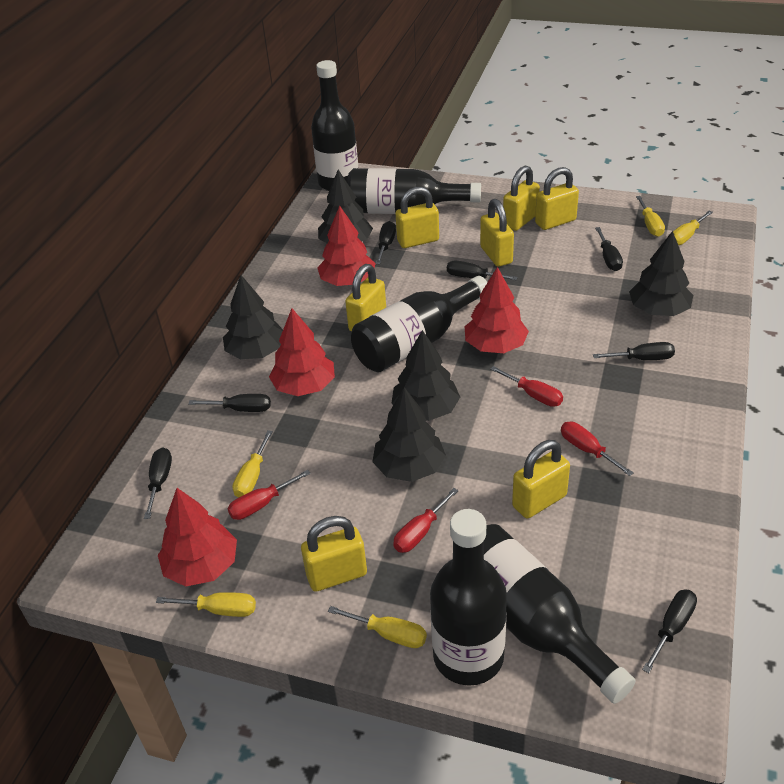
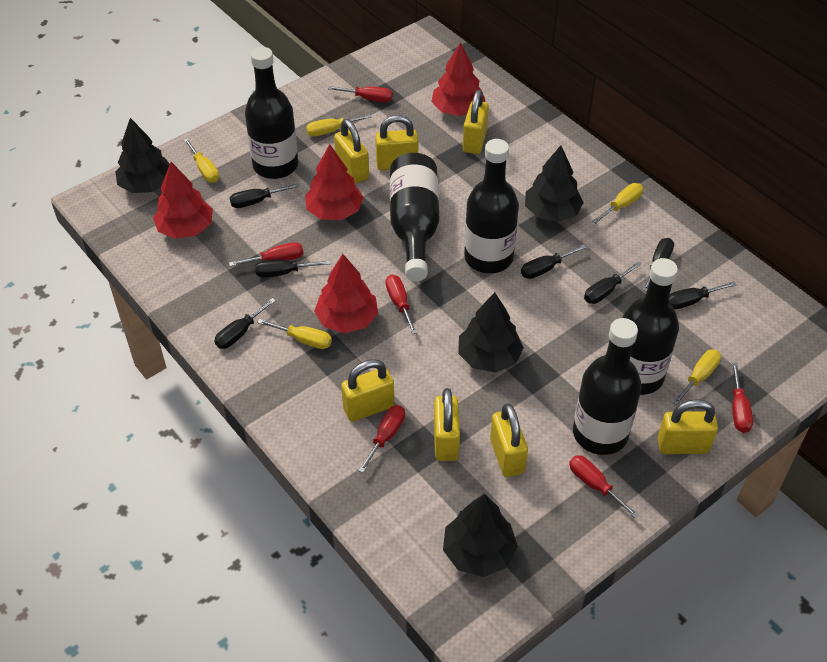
black tree: 5 -> 4
red screwdriver: 4 -> 6

